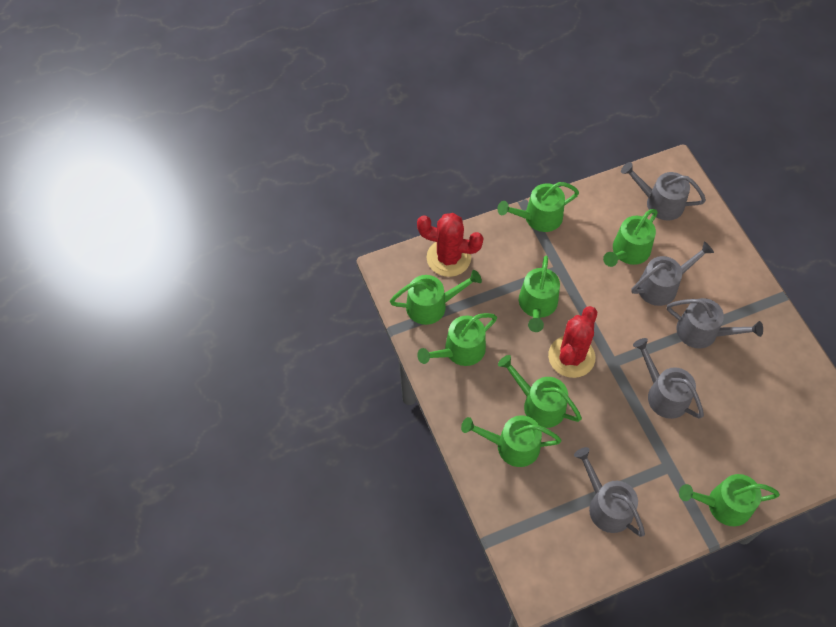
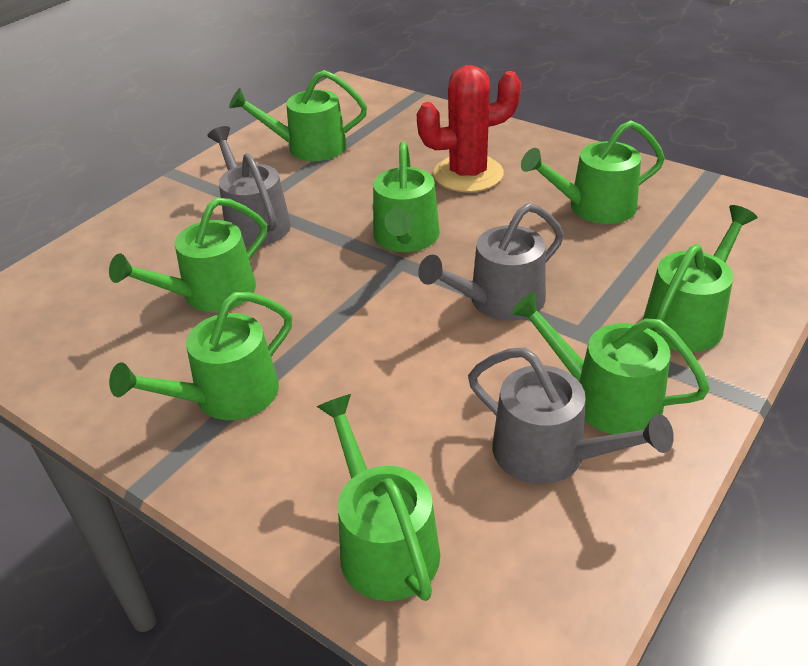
grey watering can: 5 -> 3
red cactus: 2 -> 1

